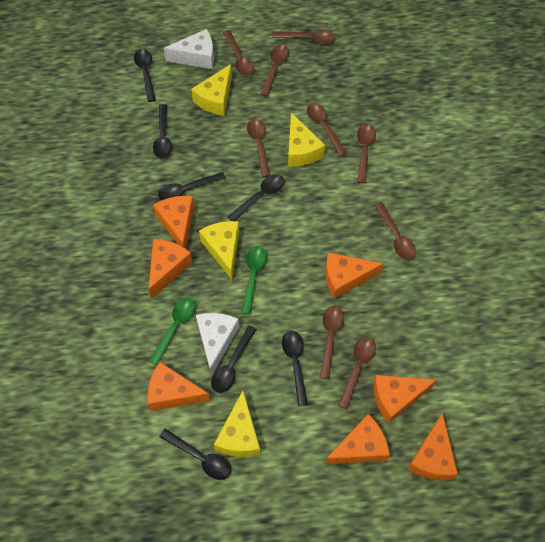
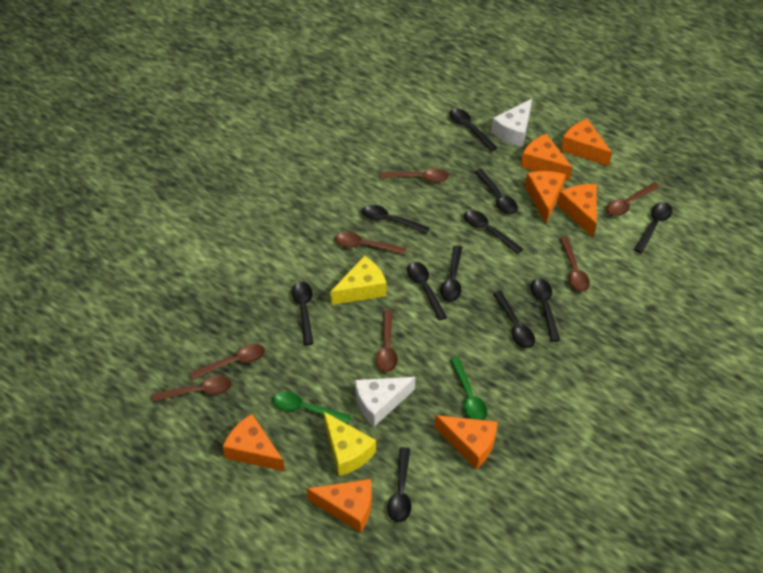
black spoon: 7 -> 11
brown spoon: 9 -> 7
yellow cheese: 4 -> 2

